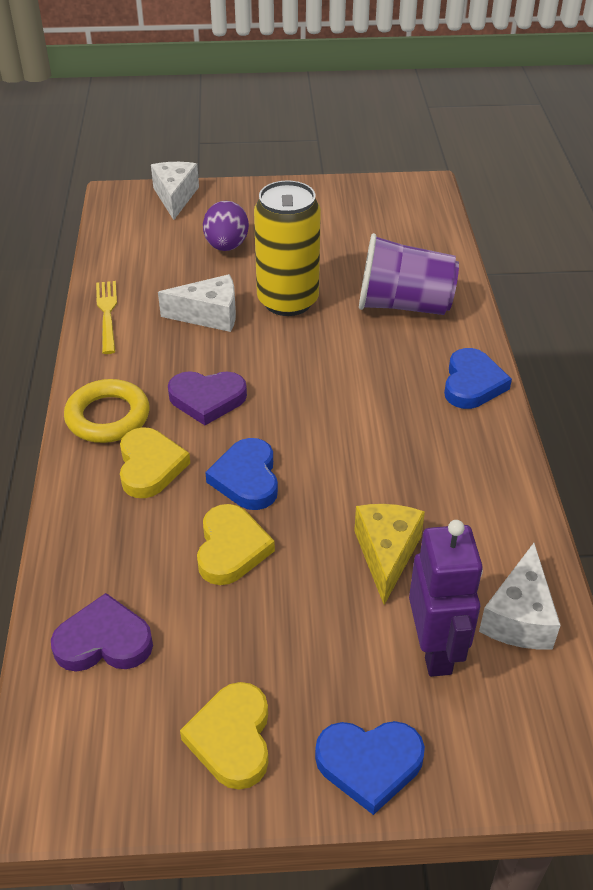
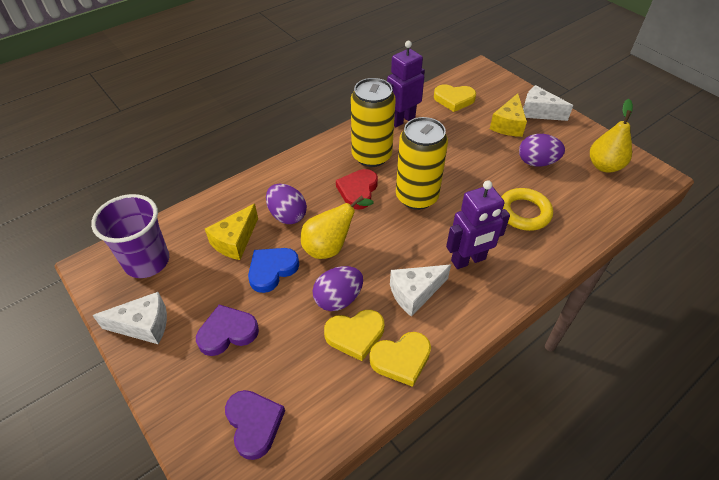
blue heart: 3 -> 1
purple egg: 1 -> 3
purple robot: 1 -> 2
red heart: 0 -> 1
yellow can: 1 -> 2
yellow cheese: 1 -> 2
yellow fork: 1 -> 0
yellow pear: 0 -> 2

